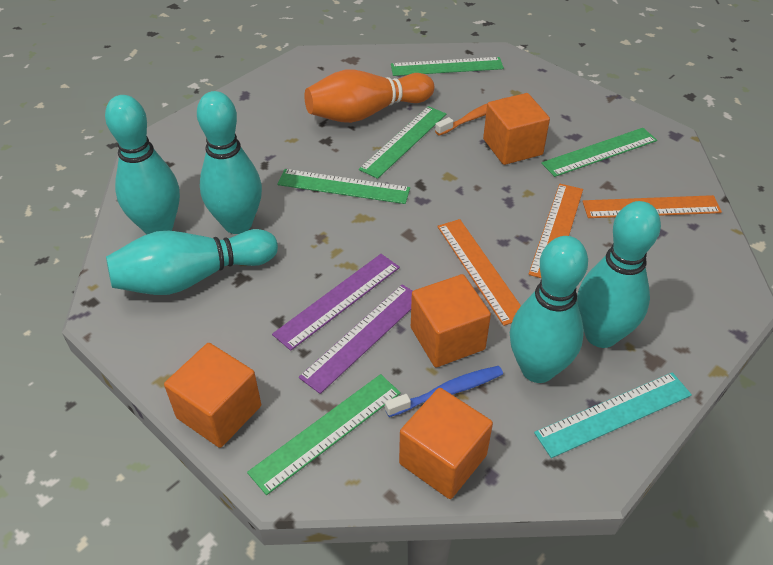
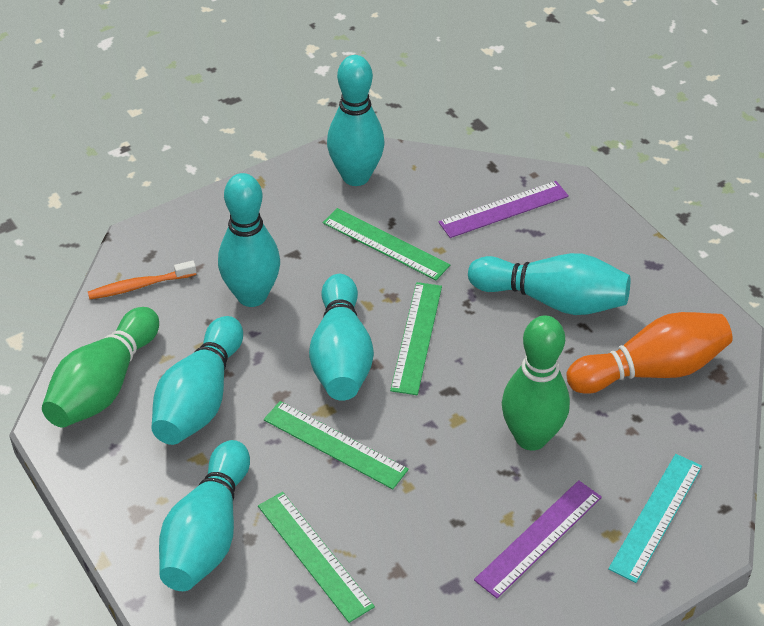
blue toothbrush: 1 -> 0
green bowling pin: 0 -> 2
green ruler: 5 -> 4
orange cube: 4 -> 0
orange ruler: 3 -> 0
turquoise bowling pin: 5 -> 6

